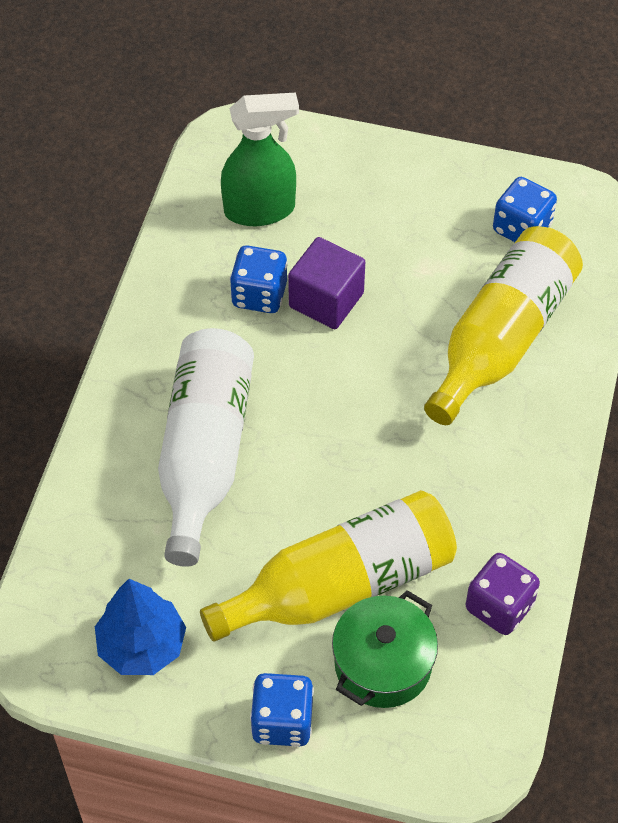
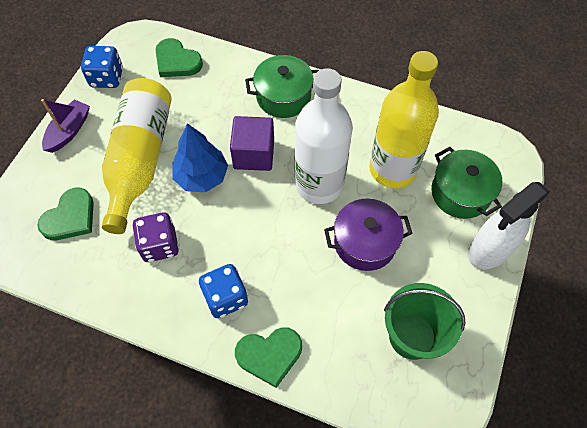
blue dice: 3 -> 2
green bucket: 0 -> 1
green heart: 0 -> 3
green pot: 1 -> 2
green spray bottle: 1 -> 0
purple boat: 0 -> 1
purple pot: 0 -> 1
white spray bottle: 0 -> 1

